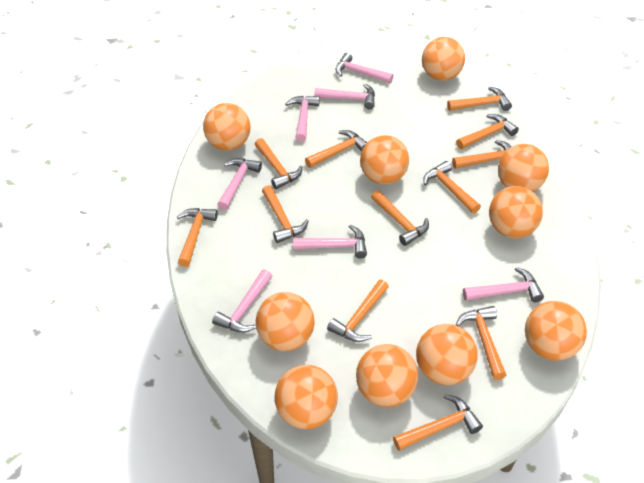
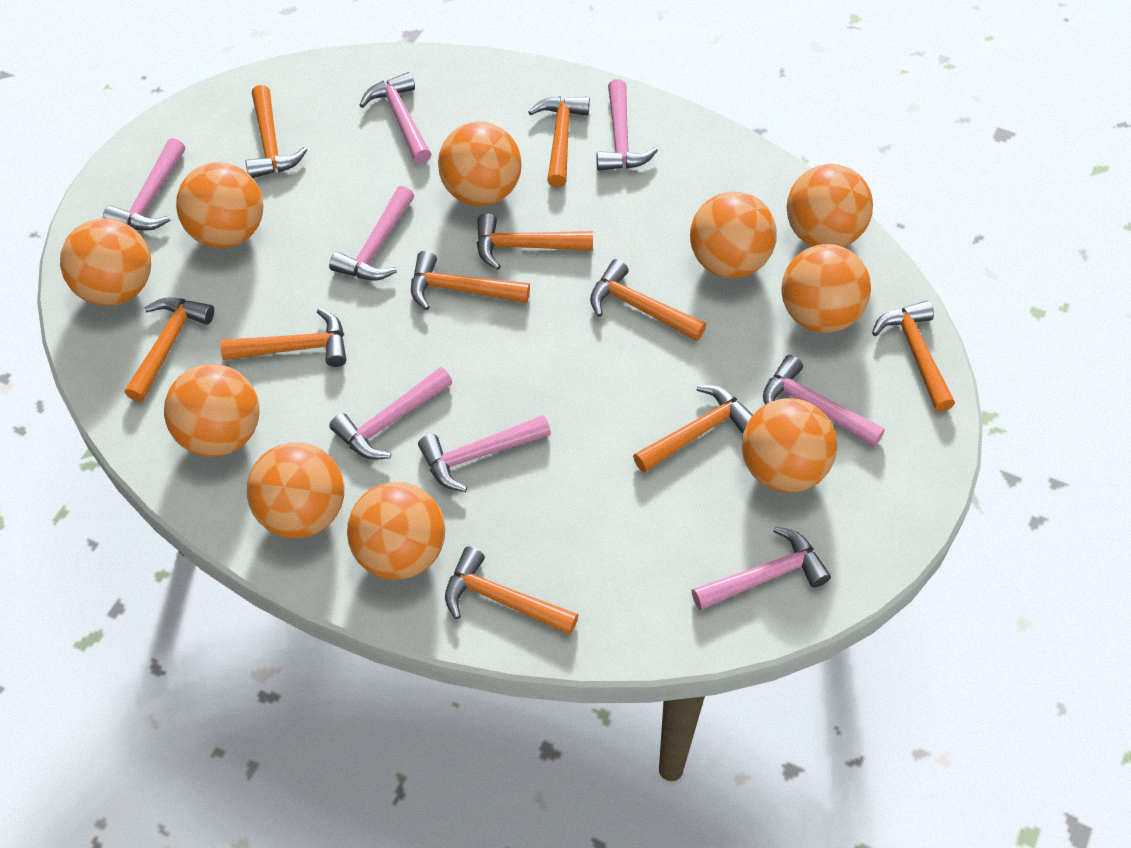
orange hammer: 12 -> 10
pink hammer: 7 -> 8

